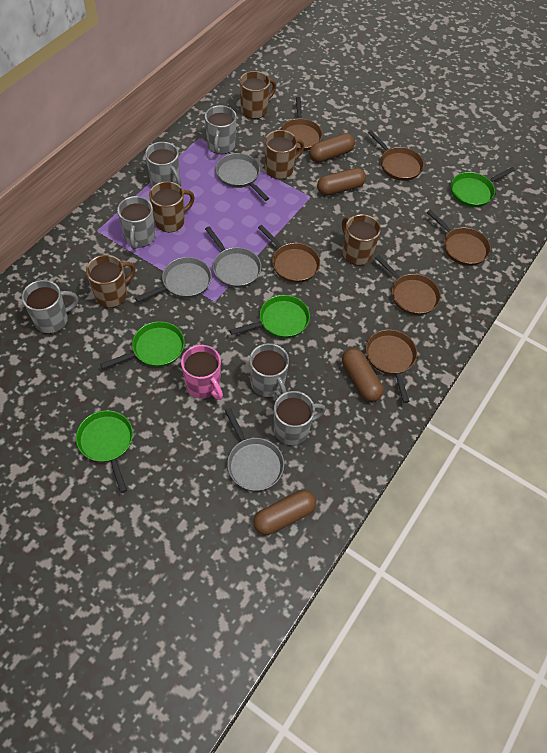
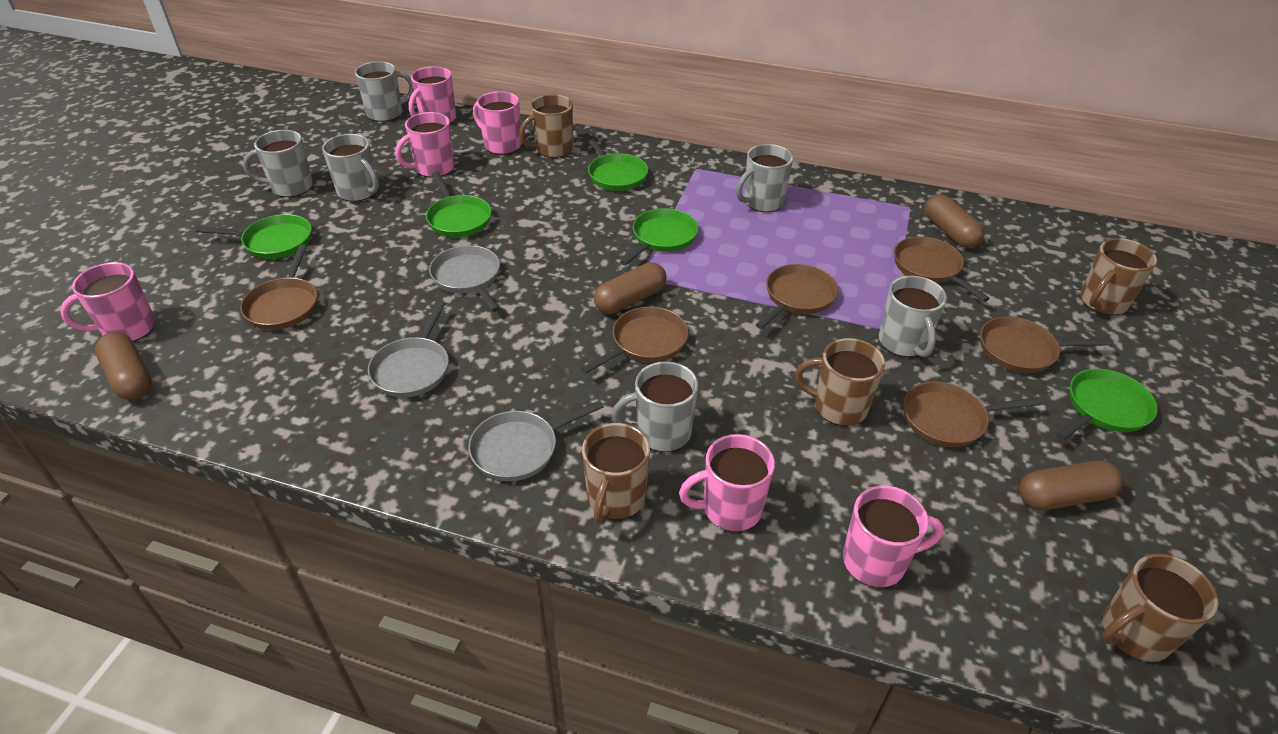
green pan: 4 -> 5
grey pan: 4 -> 3
pink mug: 1 -> 6

